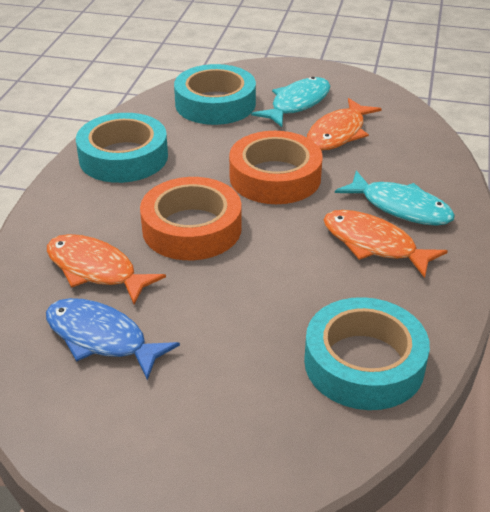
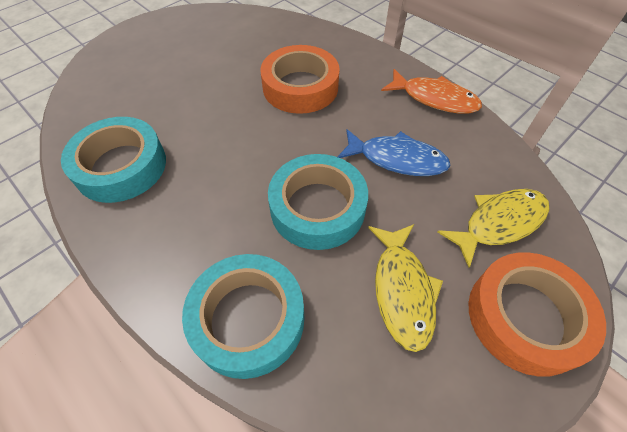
orange fish: 3 -> 1
turquoise fish: 2 -> 0
yellow fish: 0 -> 2

